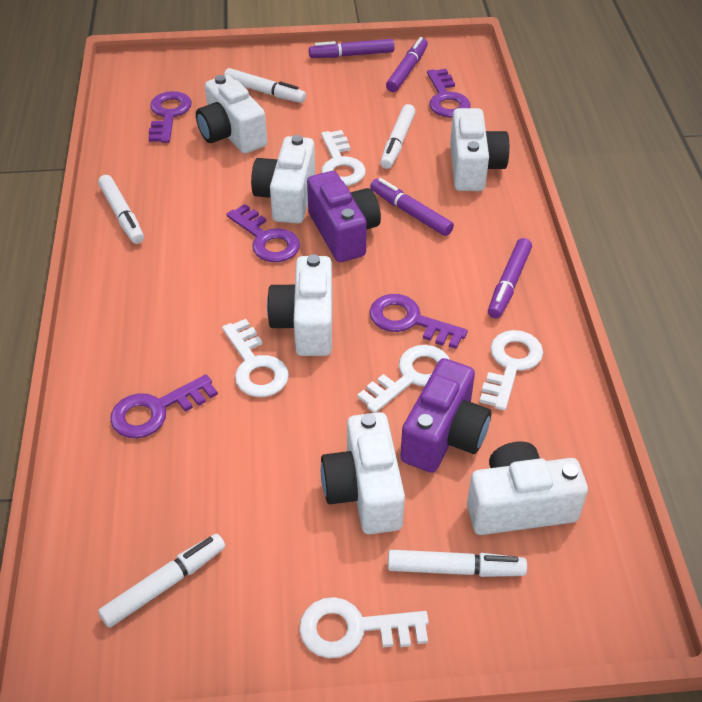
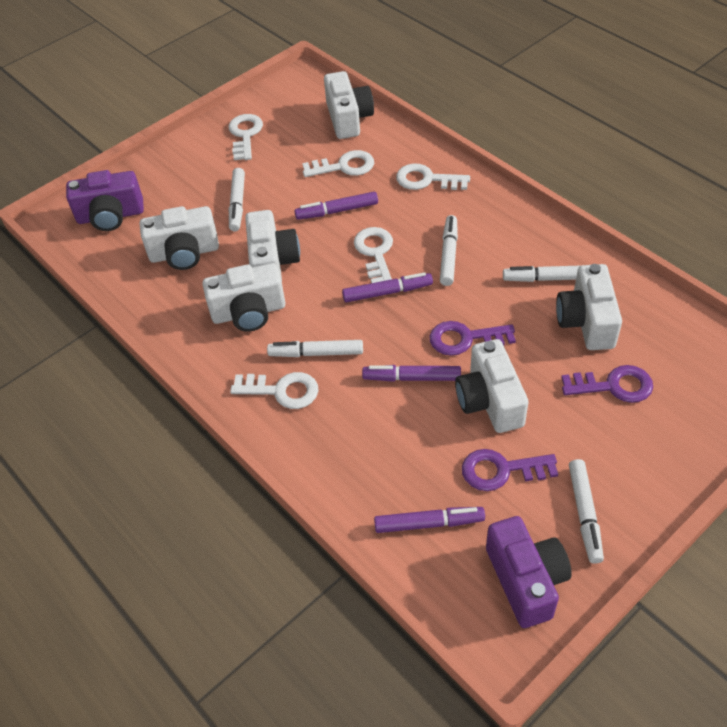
purple key: 5 -> 3

